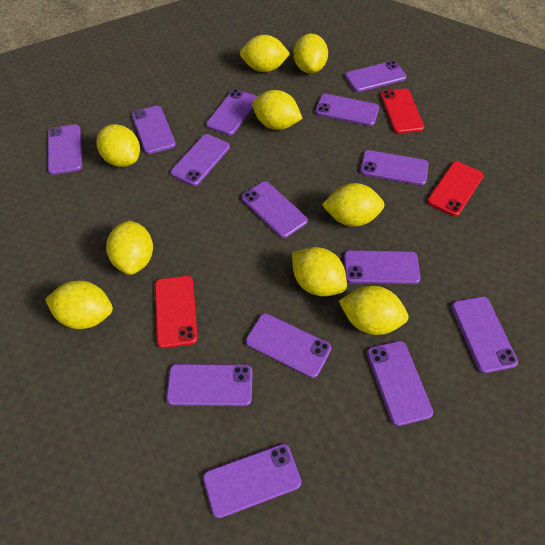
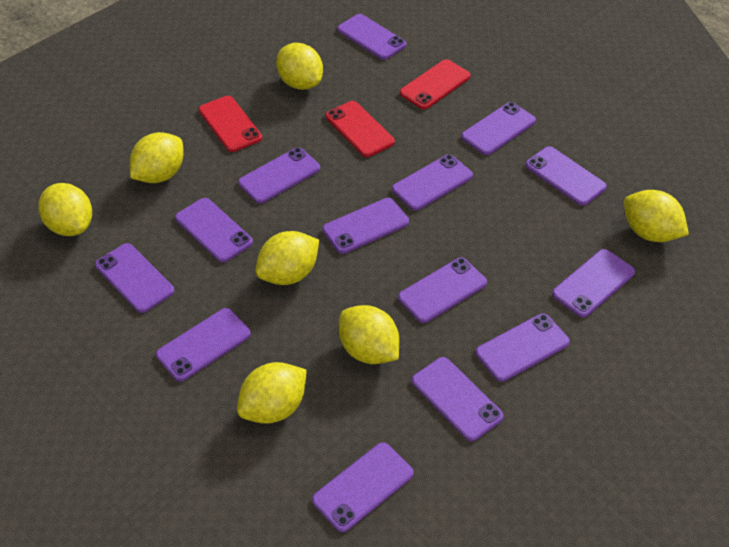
yellow lemon: 9 -> 7

